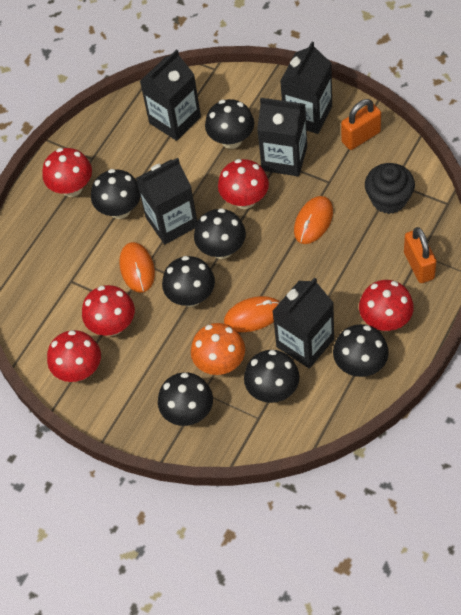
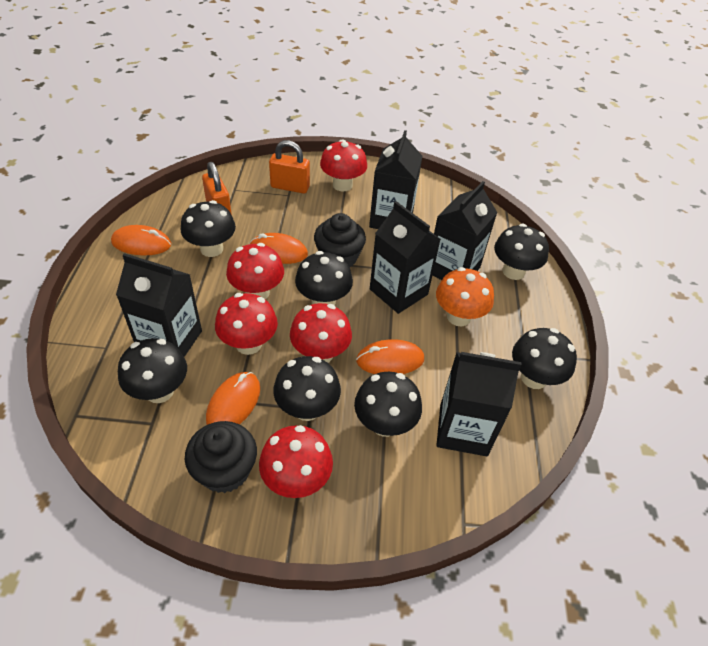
black cupcake: 1 -> 2
orange mouse: 3 -> 4

